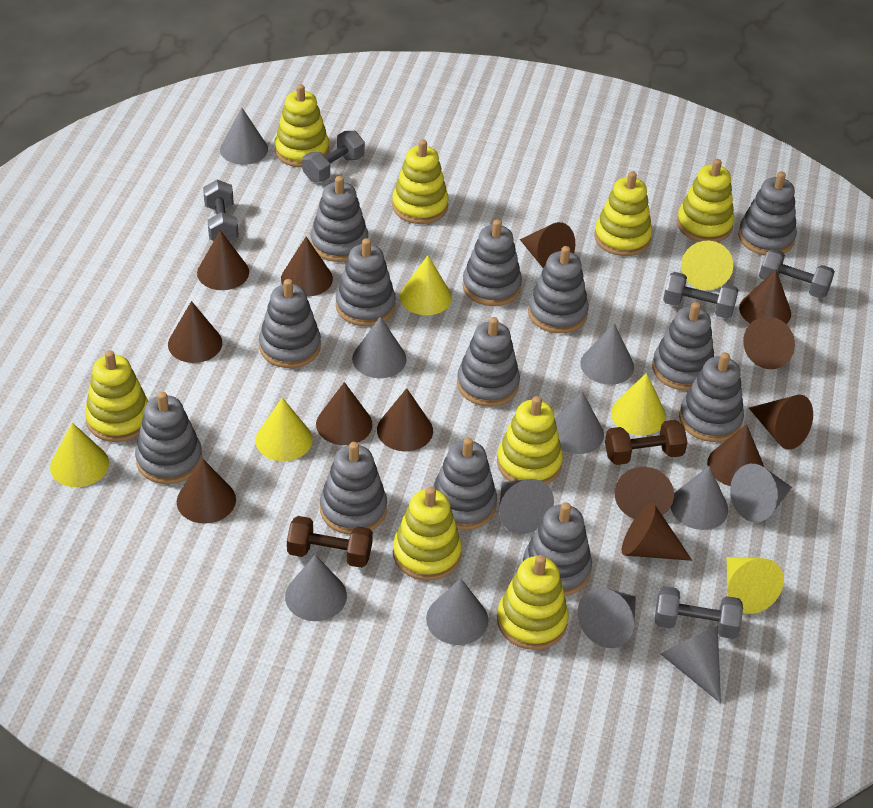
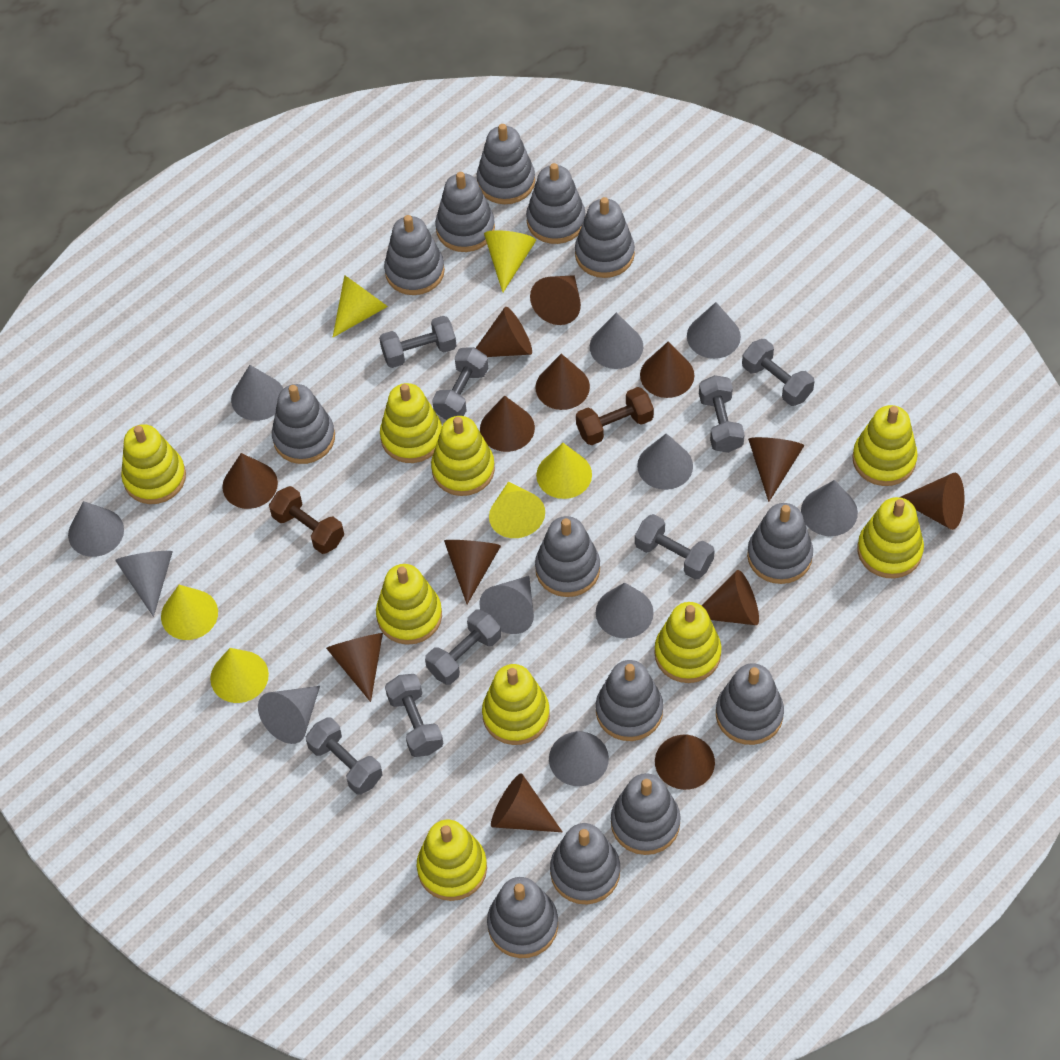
grey dumbbell: 5 -> 8
yellow stacking toy: 8 -> 9

